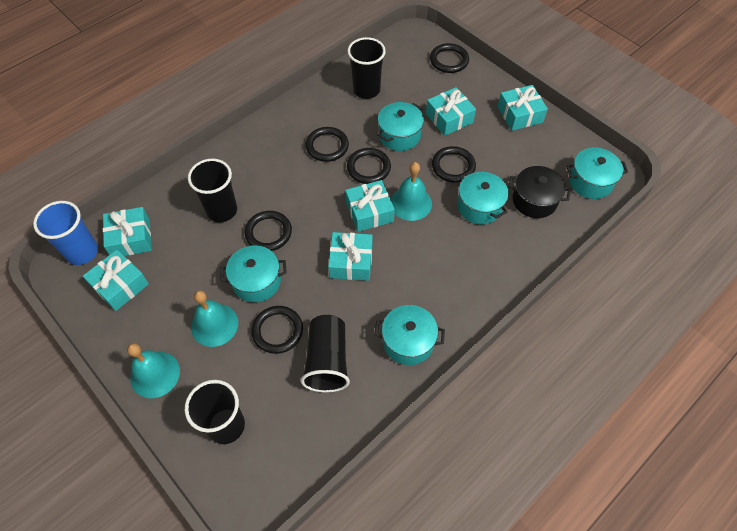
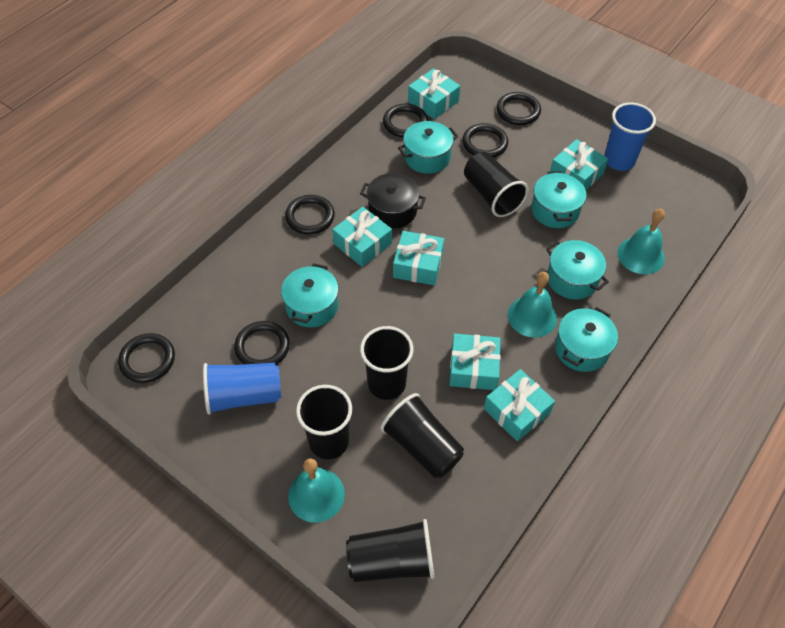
black cup: 4 -> 5
blue cup: 1 -> 2

